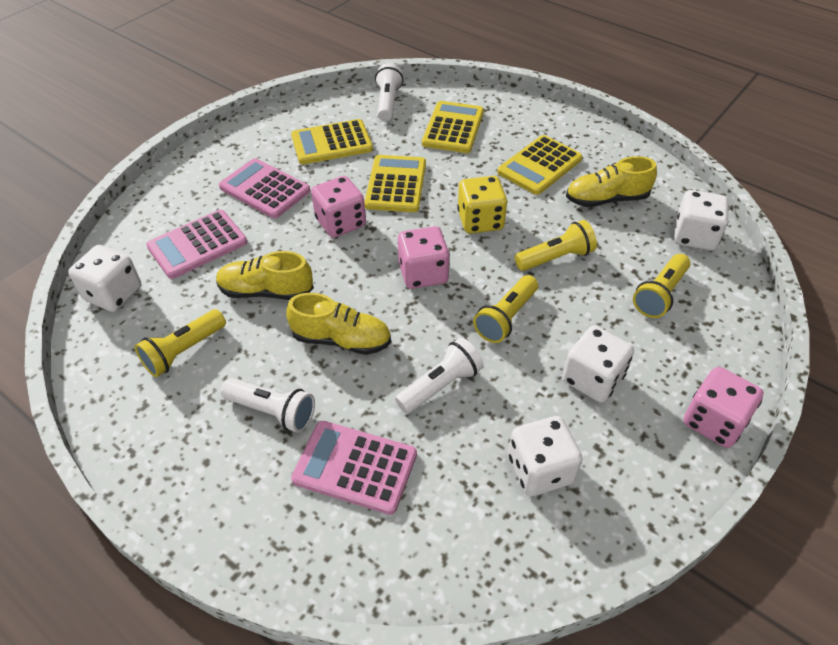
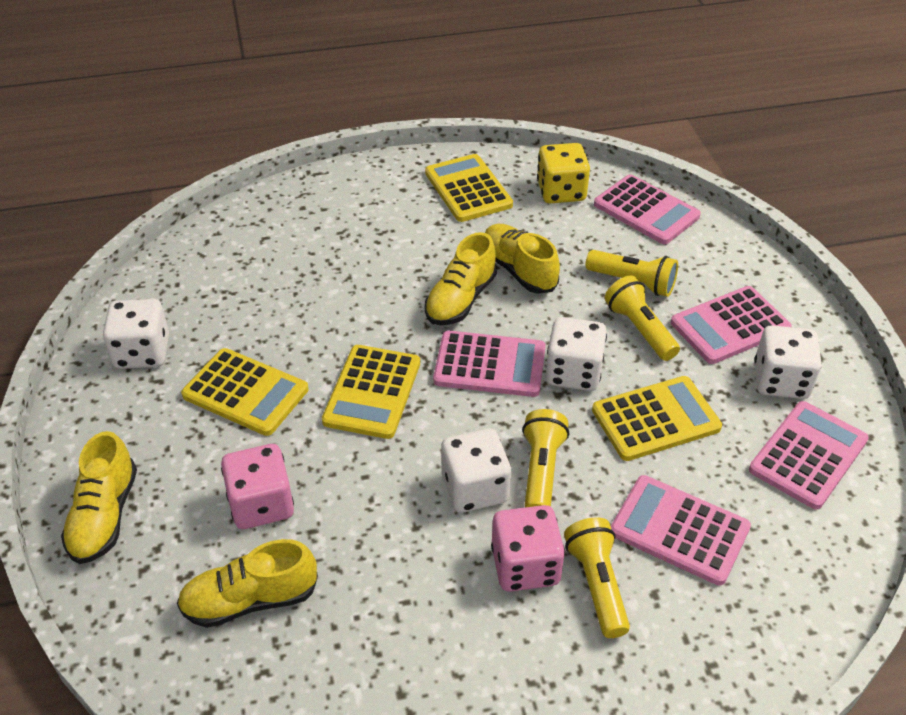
pink calculator: 3 -> 5
pink dice: 3 -> 2
white flashlight: 3 -> 0
yellow shoe: 3 -> 4

